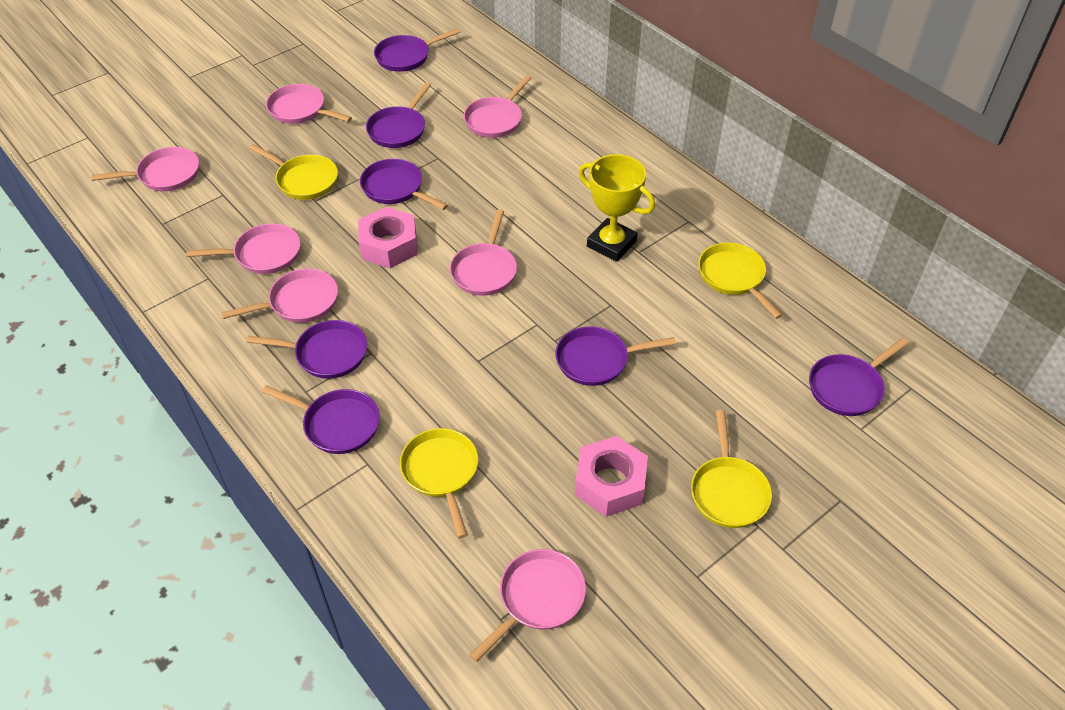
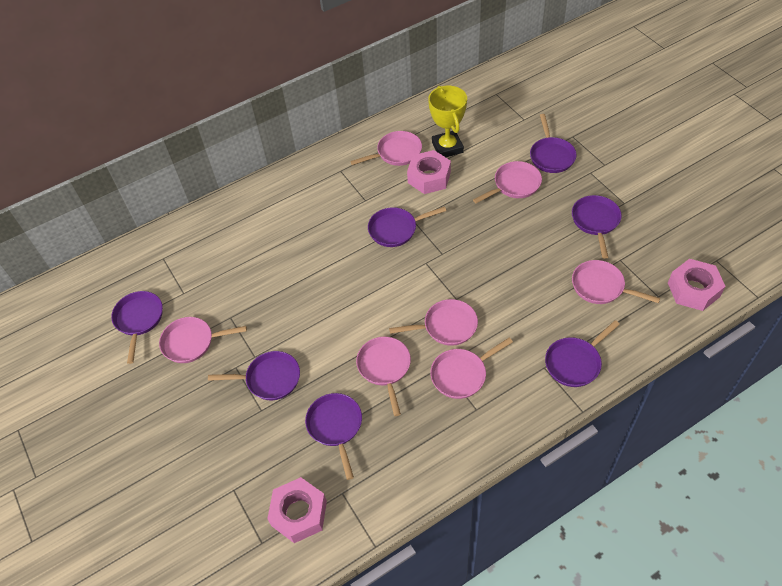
pink nut: 2 -> 3
yellow pan: 4 -> 0

